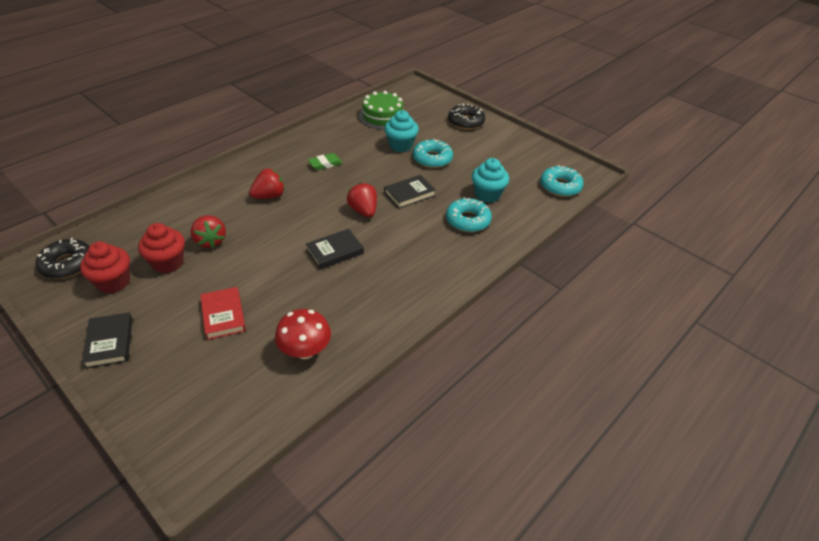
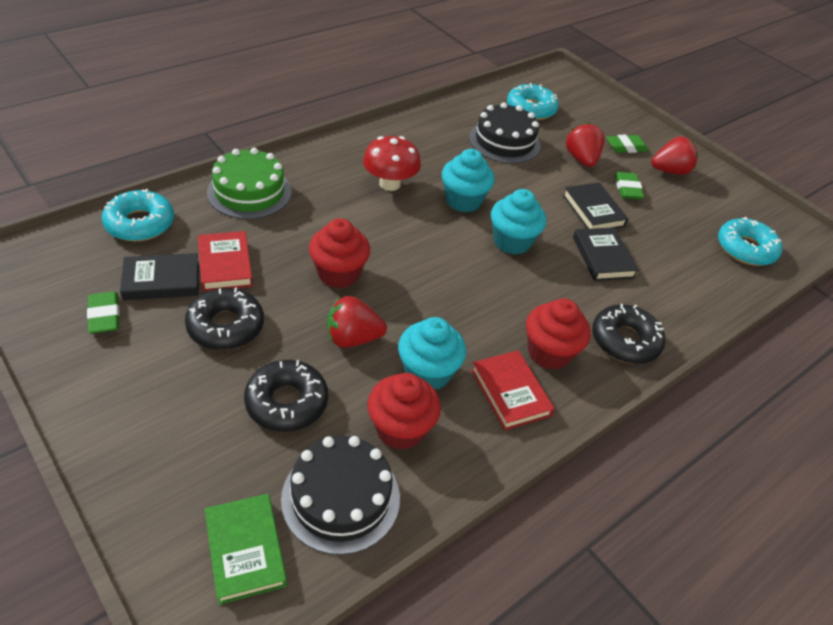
black cake: 0 -> 2
black donut: 2 -> 3
green book: 0 -> 1
green eraser: 1 -> 3
red book: 1 -> 2
red cupcake: 2 -> 3
turquoise cupcake: 2 -> 3

